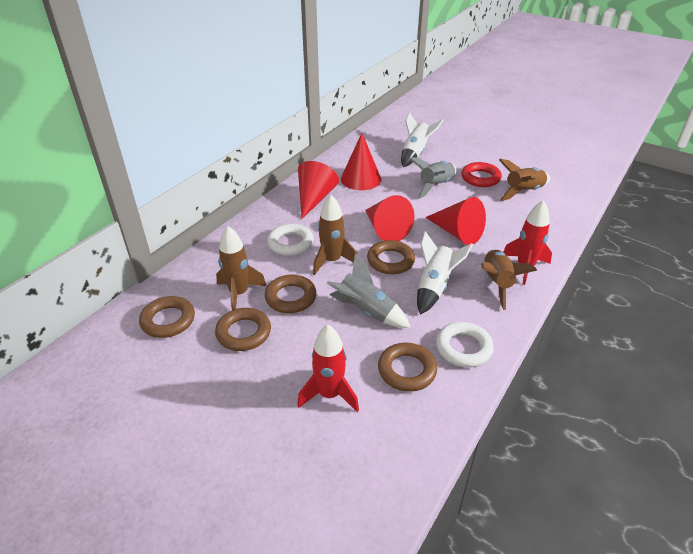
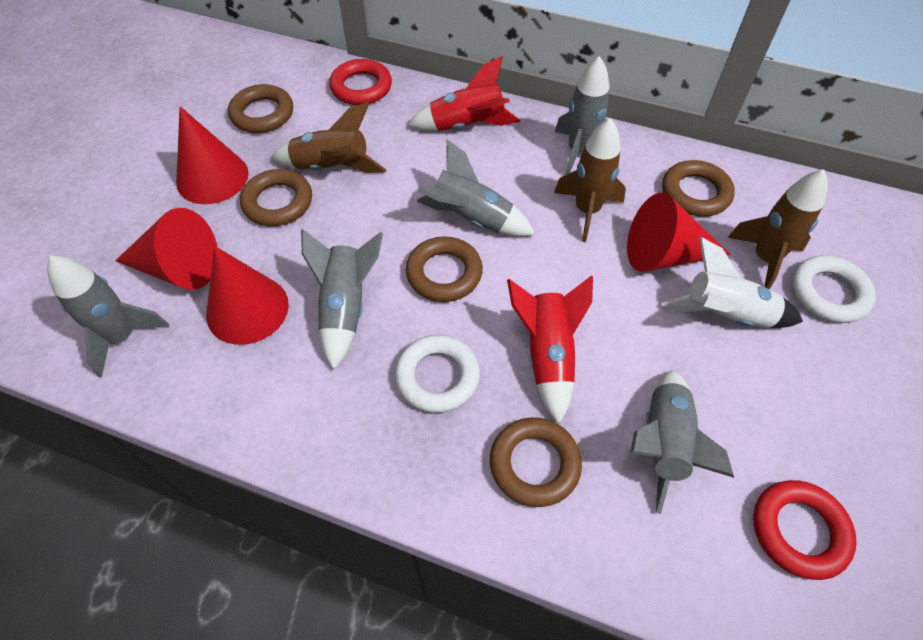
brown rocket: 4 -> 3
grey rocket: 2 -> 5
red ring: 1 -> 2
white rocket: 2 -> 1

